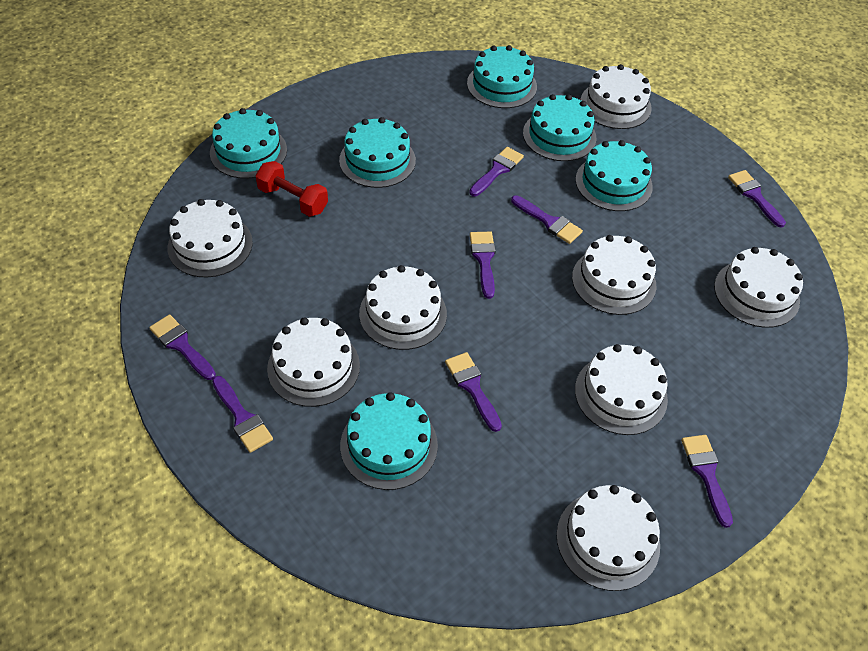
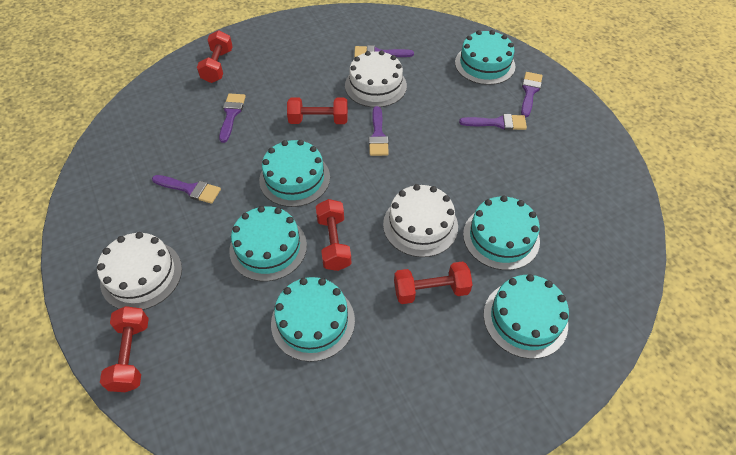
purple brush: 8 -> 6
red dumbbell: 1 -> 5
white cake: 8 -> 3

